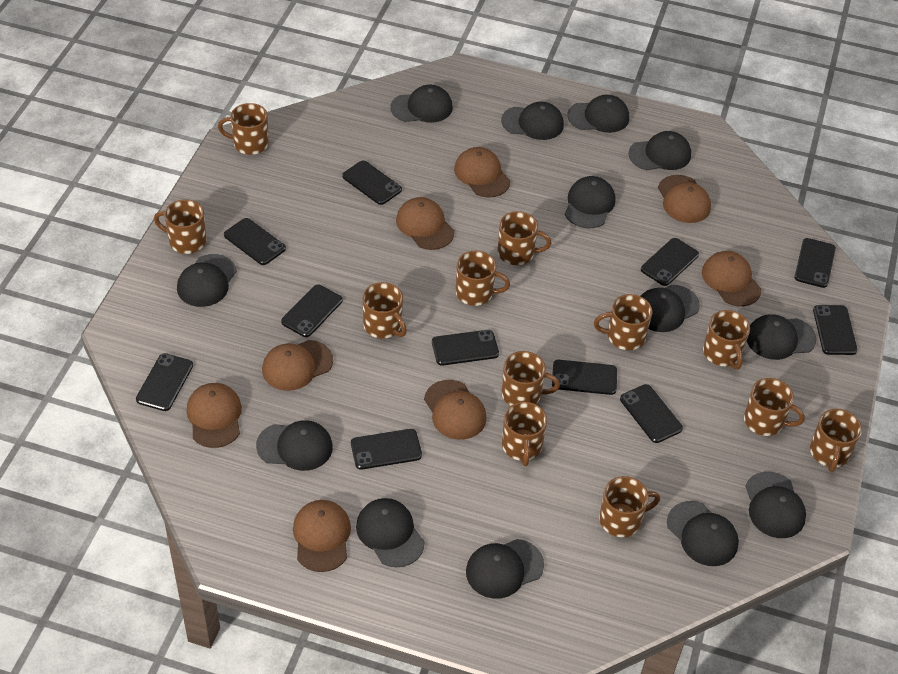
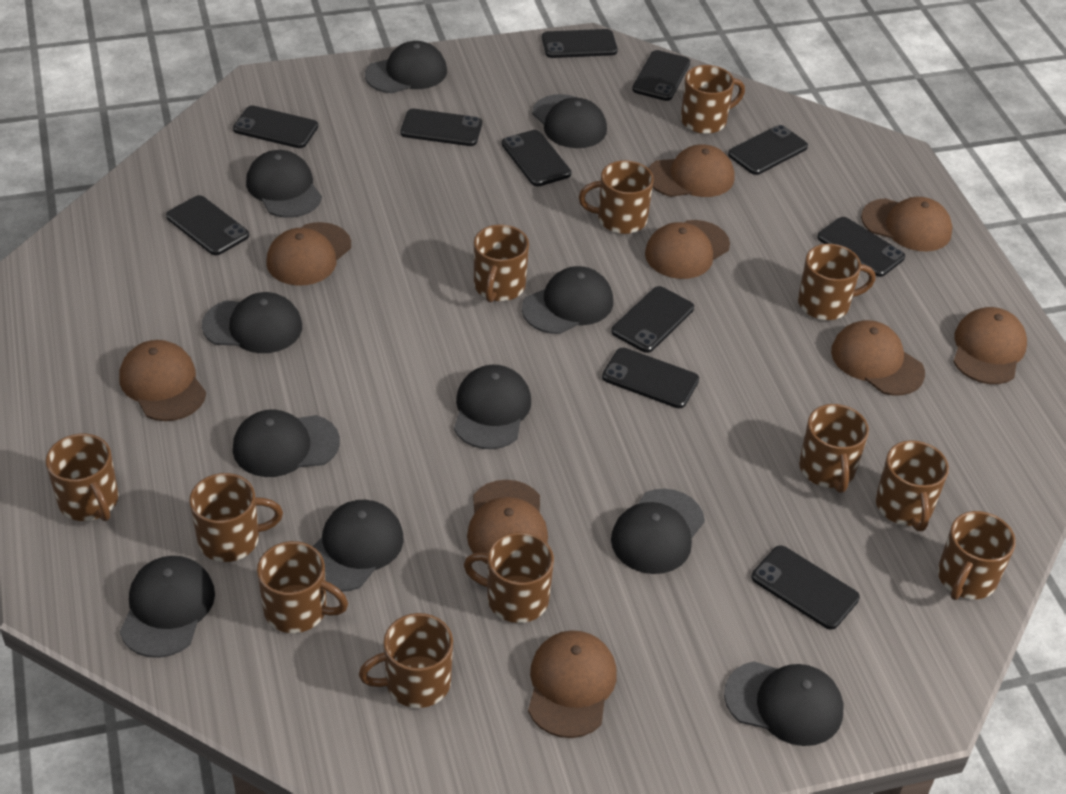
black cap: 13 -> 11
brown cap: 8 -> 9

